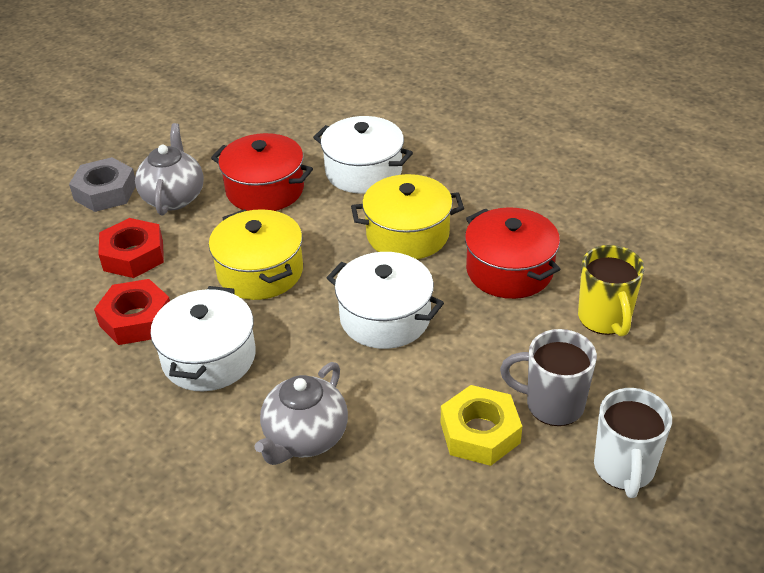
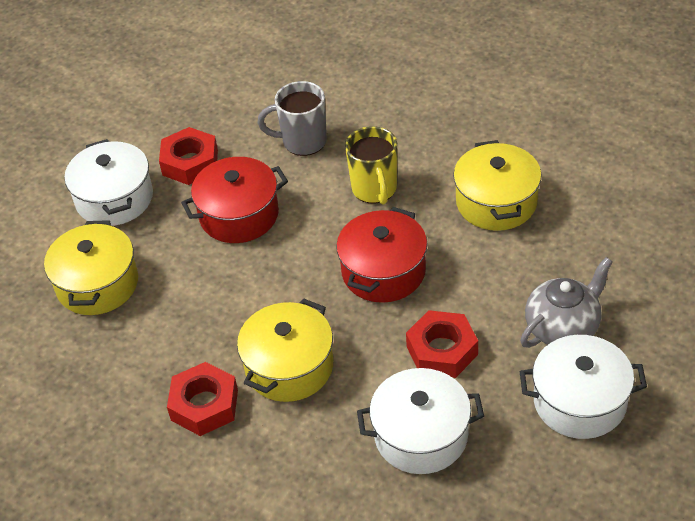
grey nut: 1 -> 0
grey teapot: 2 -> 1
red nut: 2 -> 3
white mug: 1 -> 0
yellow nut: 1 -> 0
yellow pot: 2 -> 3

